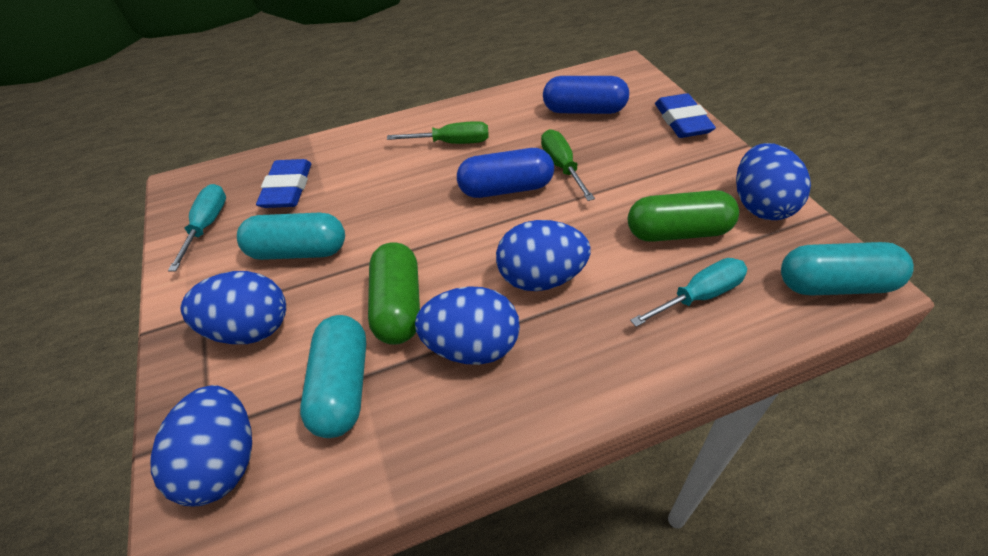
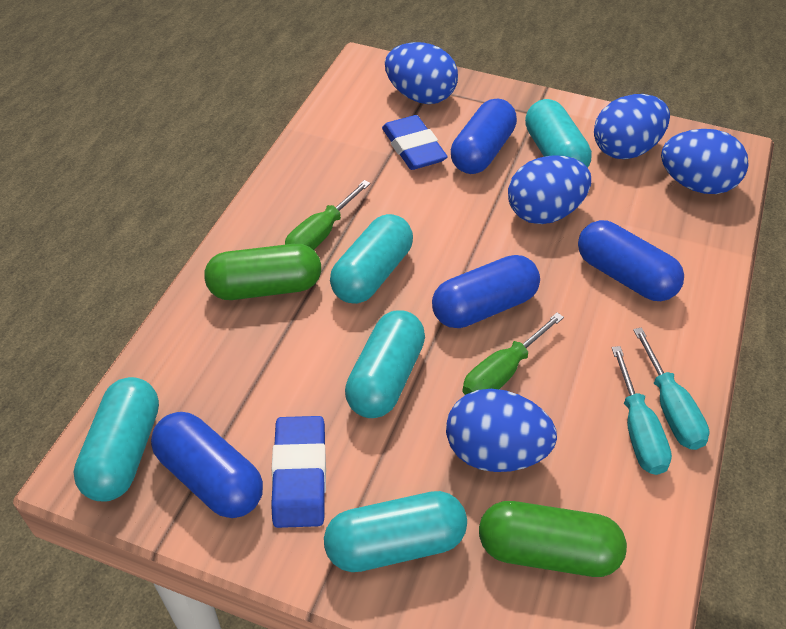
blue capsule: 2 -> 4
turquoise capsule: 3 -> 5

